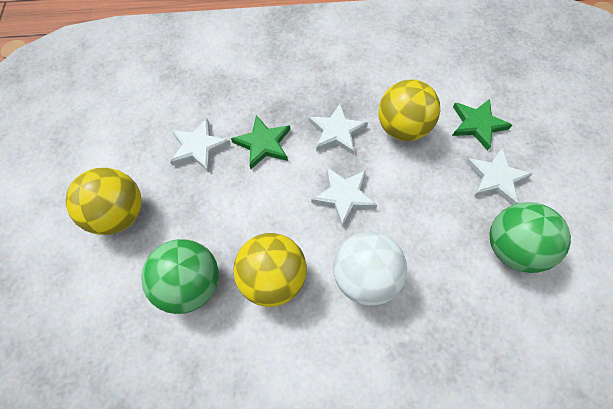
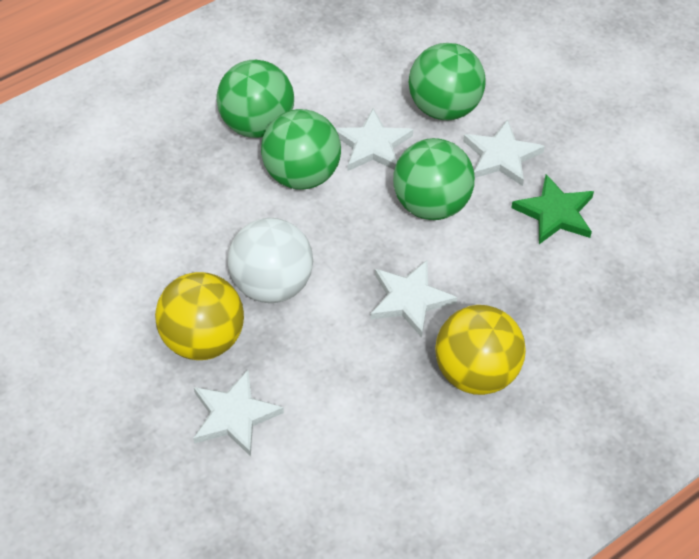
green ball: 2 -> 4
green star: 2 -> 1
yellow ball: 3 -> 2

